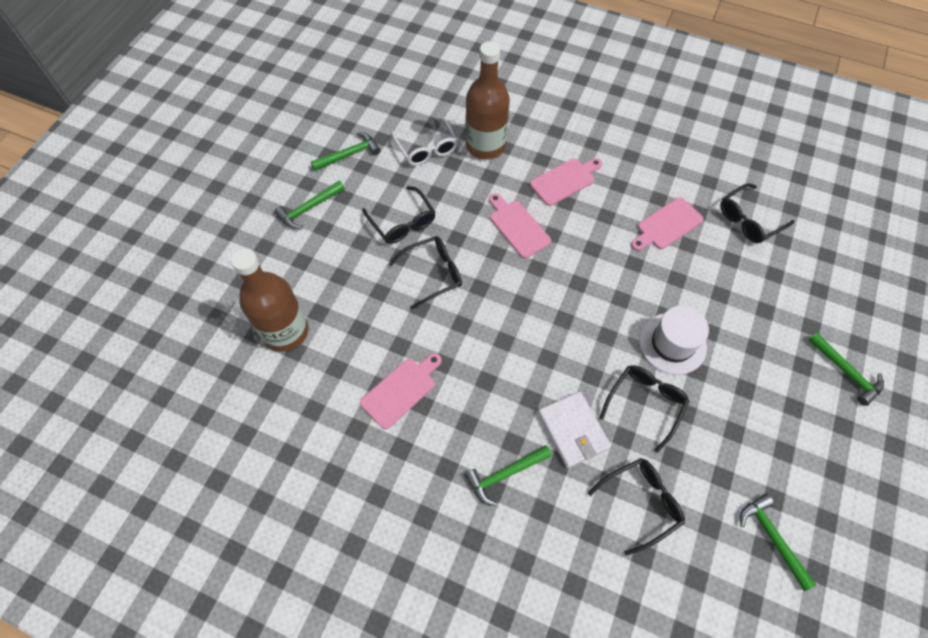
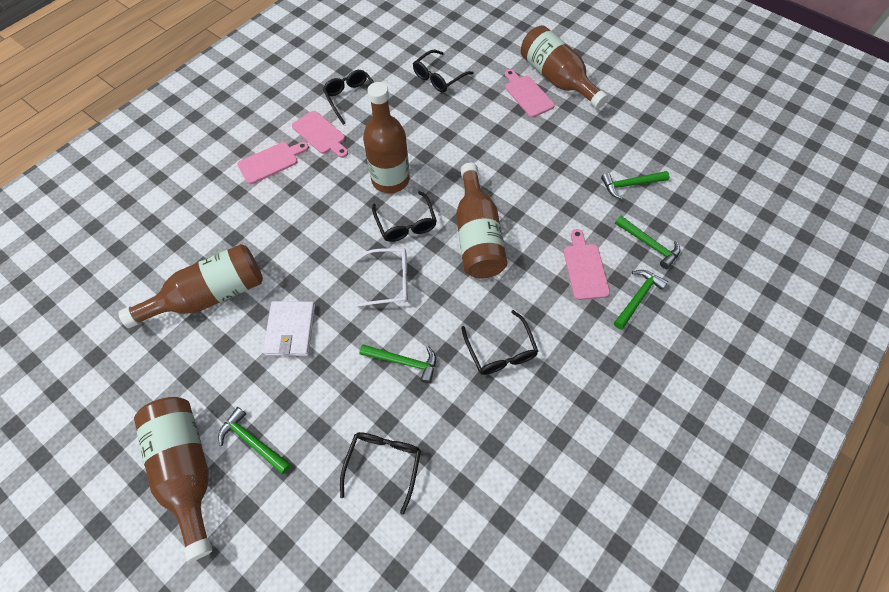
brown bottle: 2 -> 5
white hat: 1 -> 0

